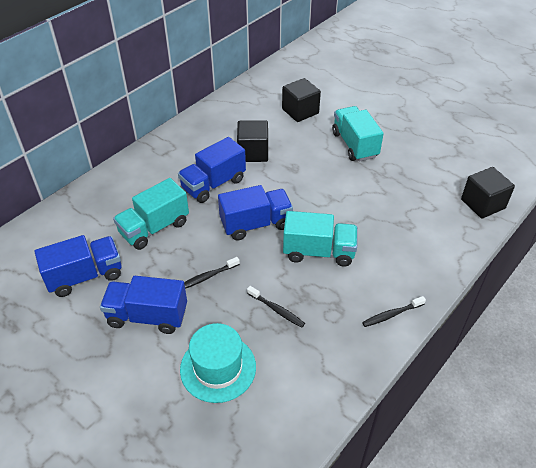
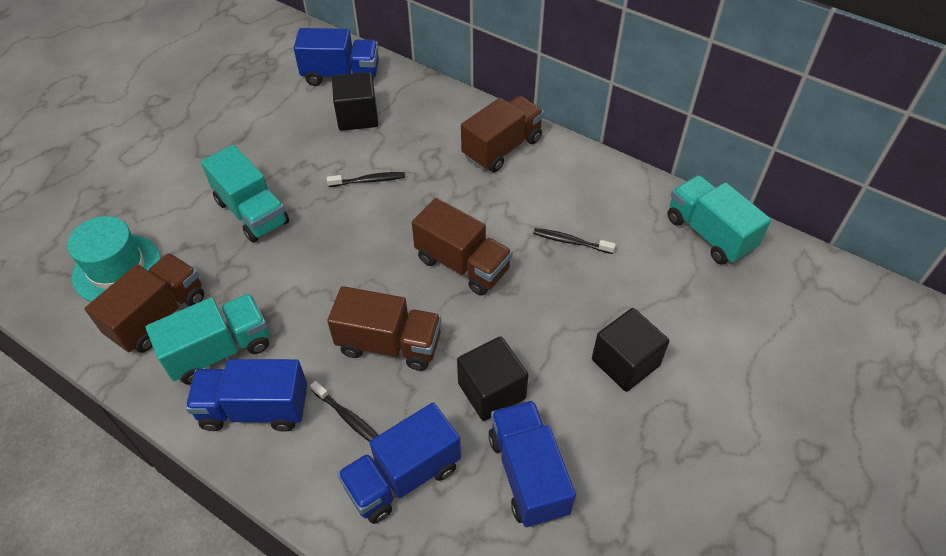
brown truck: 0 -> 4

